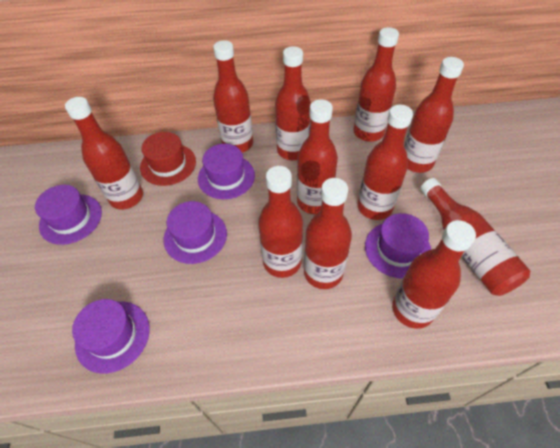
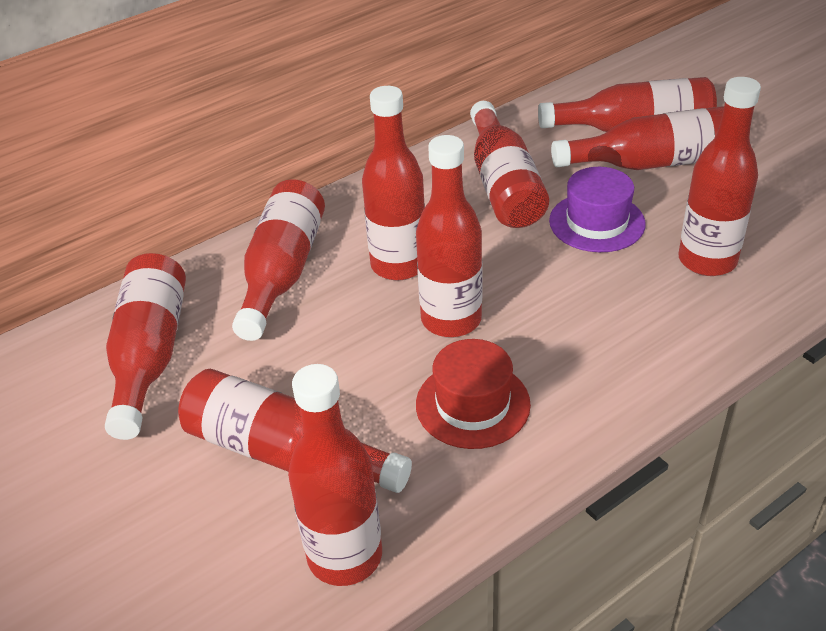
purple hat: 5 -> 1
red bottle: 11 -> 10

